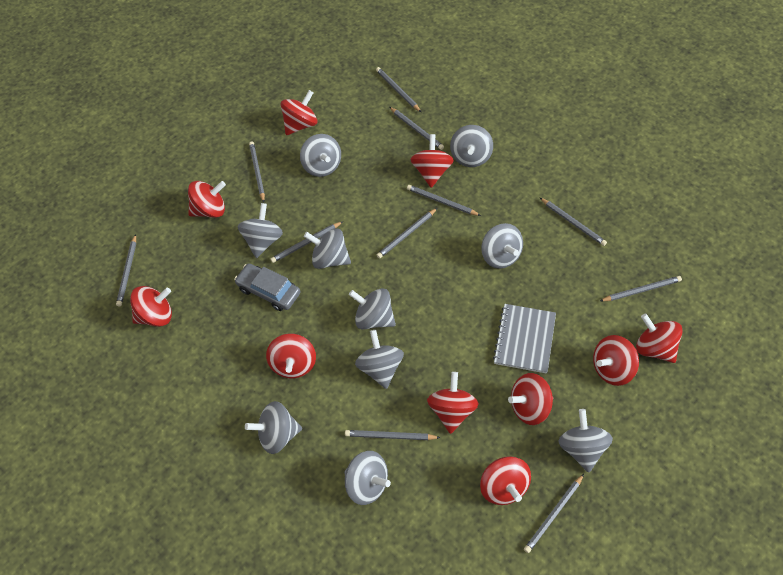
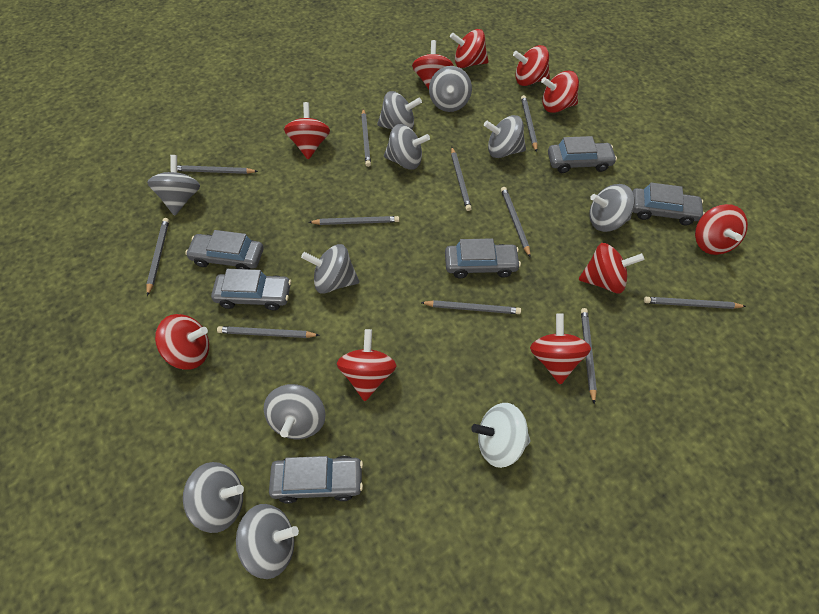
grey car: 1 -> 6
grey notebook: 1 -> 0
white spinning top: 0 -> 1

